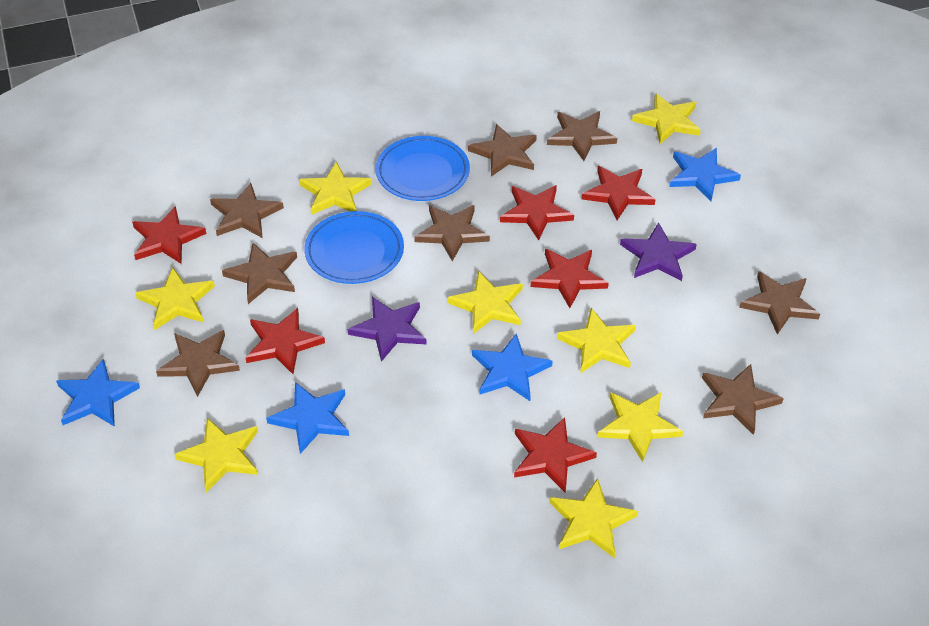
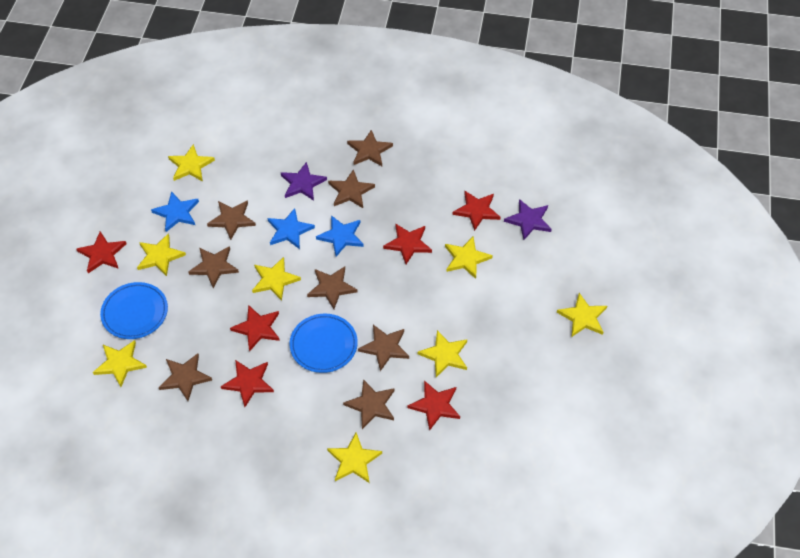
blue star: 4 -> 3

